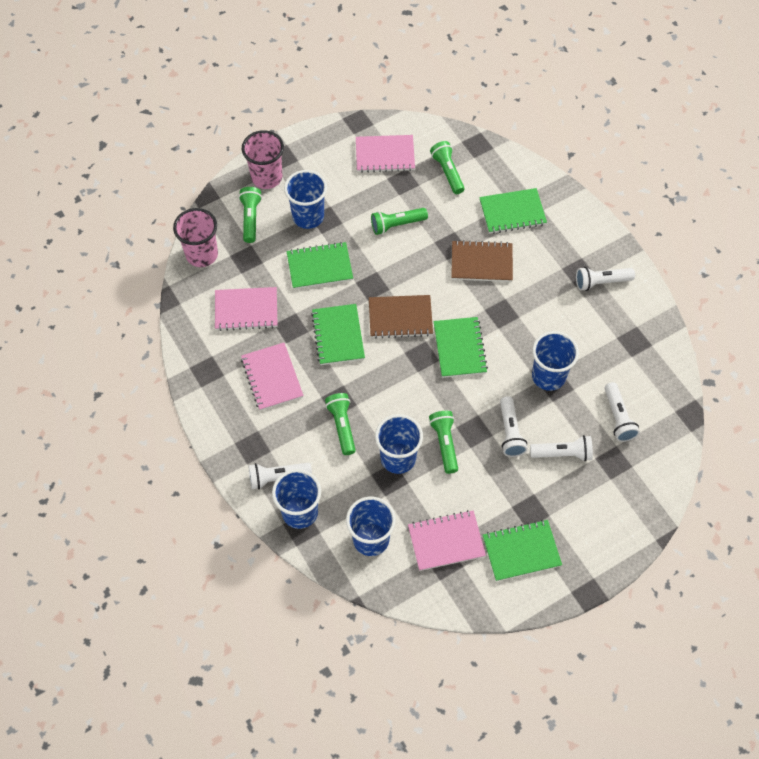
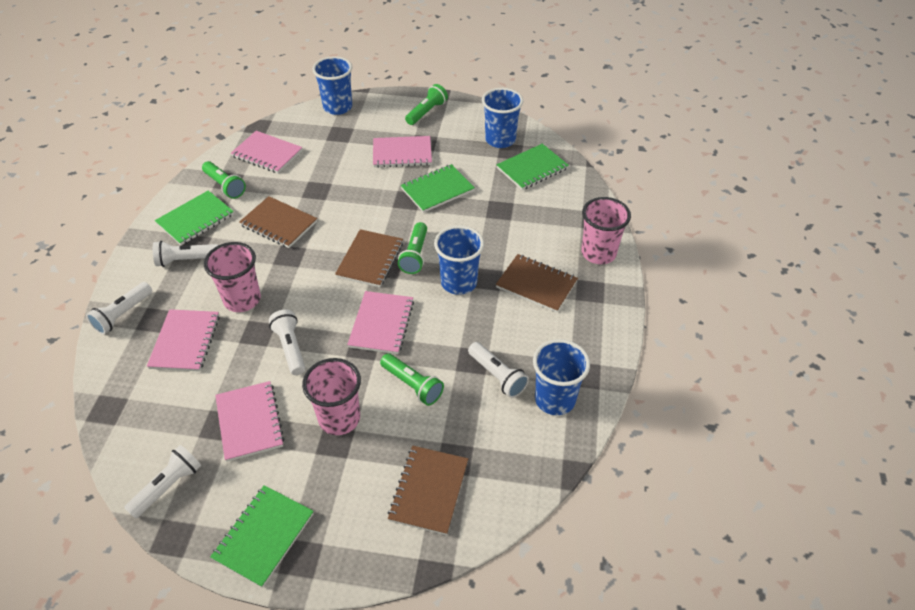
blue cup: 5 -> 4
brown notebook: 2 -> 4
green flashlight: 5 -> 4
green notebook: 5 -> 4
pink cup: 2 -> 3
pink notebook: 4 -> 5

